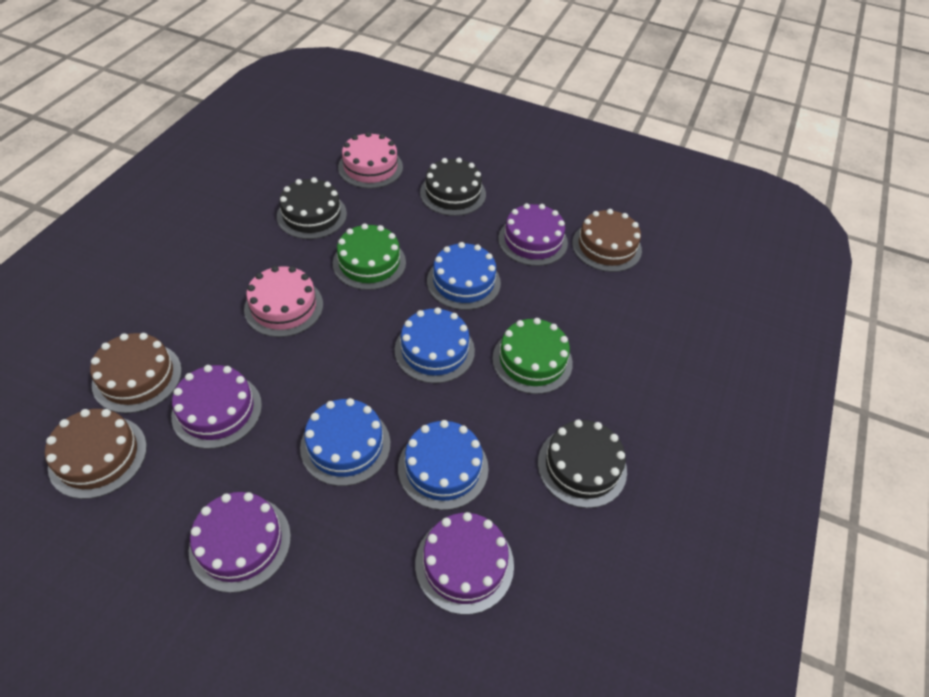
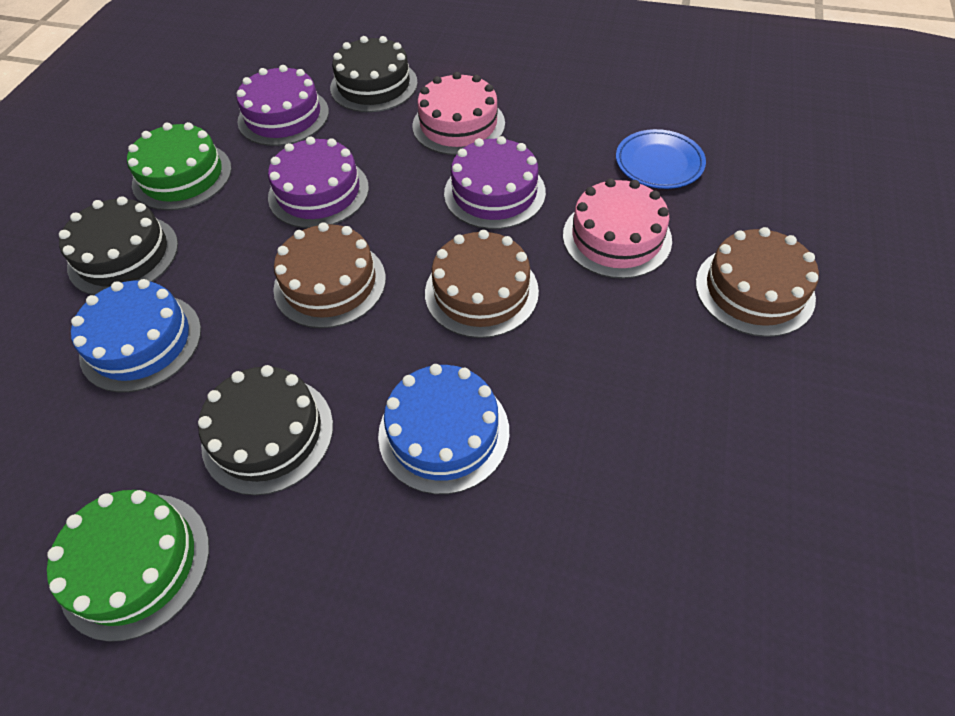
blue cake: 4 -> 2
blue plate: 0 -> 1
purple cake: 4 -> 3

